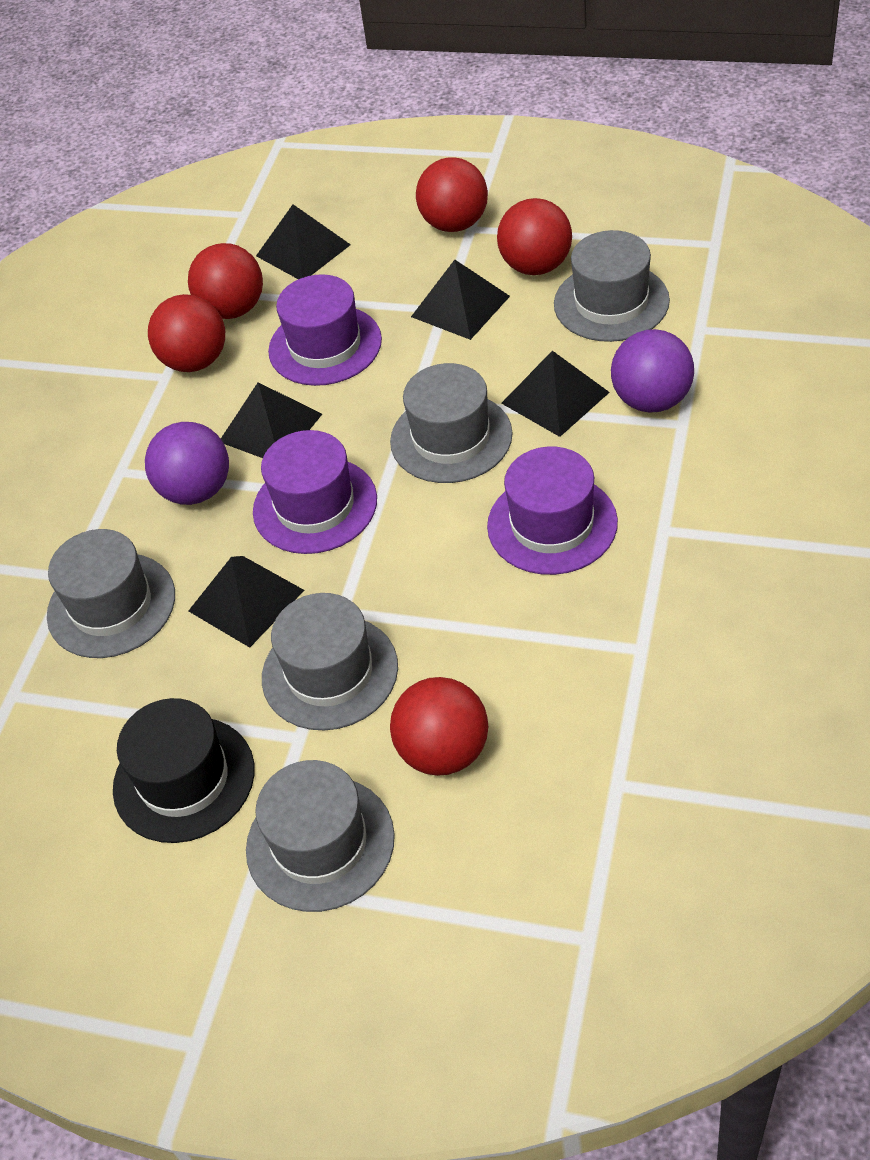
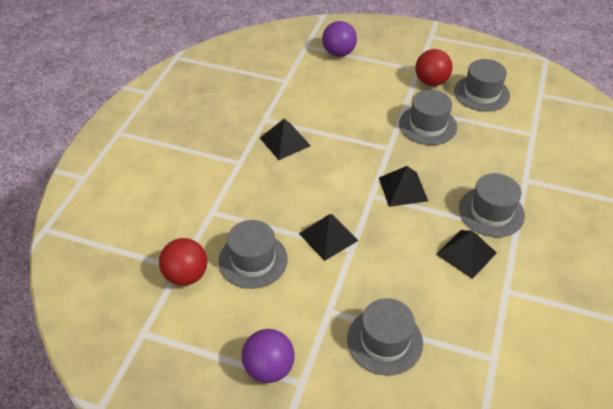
black hat: 1 -> 0
black pyramid: 5 -> 4
purple hat: 3 -> 0
red ball: 5 -> 2

